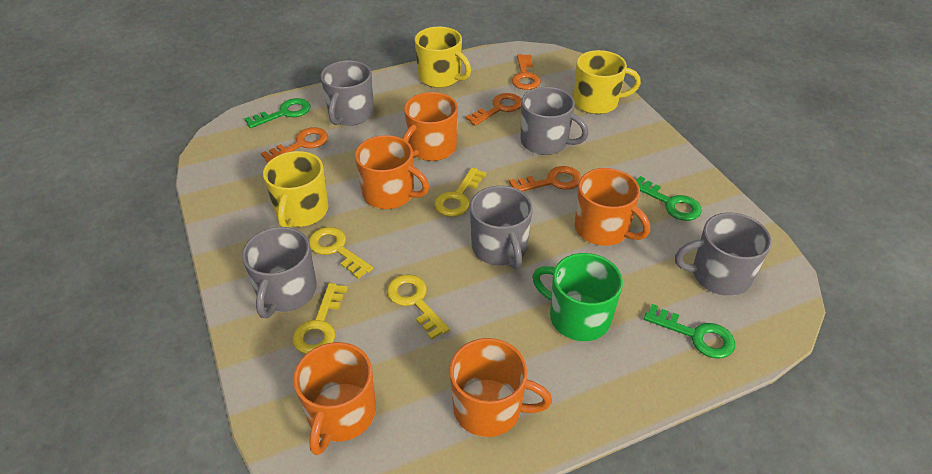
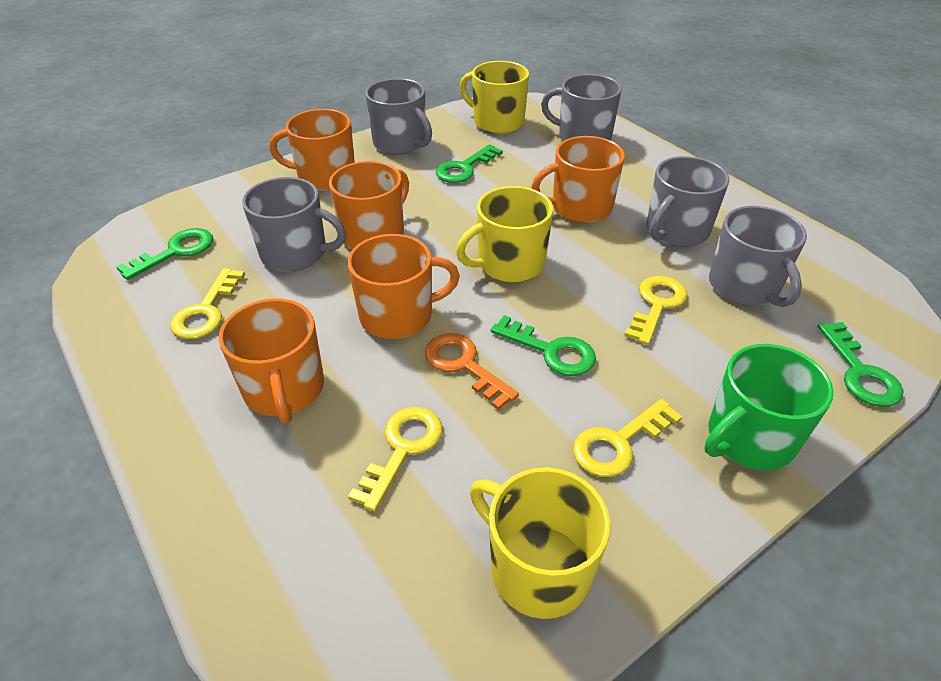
green key: 3 -> 4
orange key: 4 -> 1

